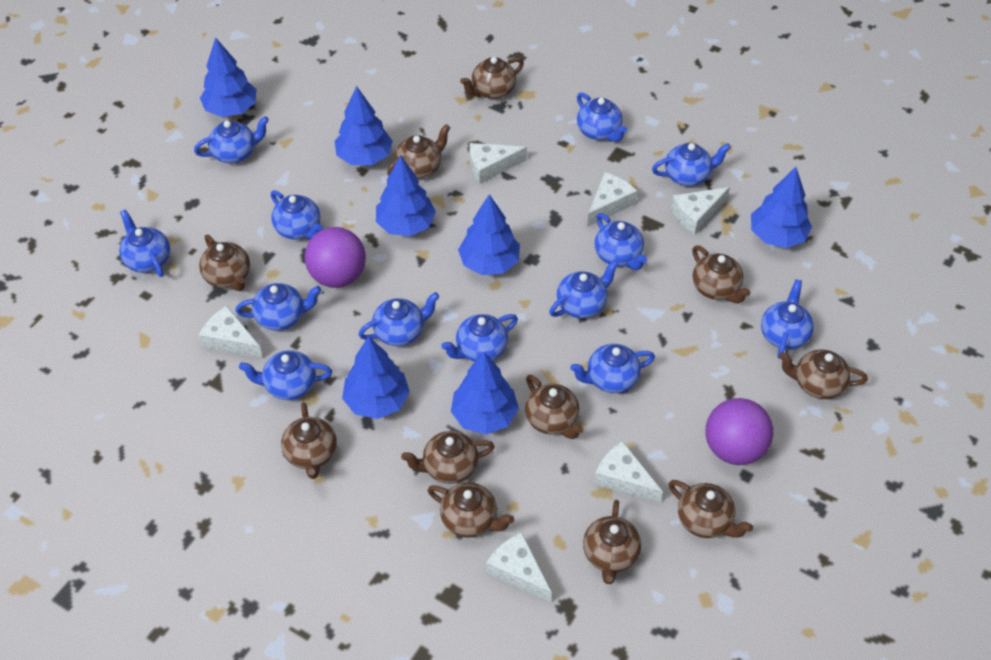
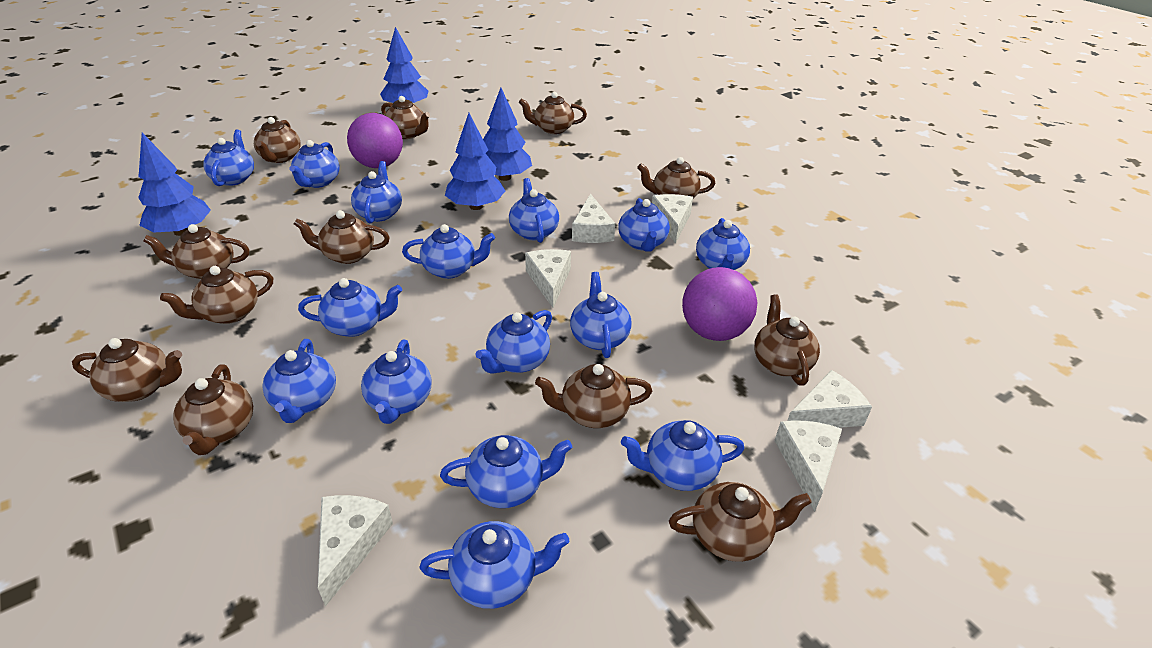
blue teapot: 13 -> 15
blue tree: 7 -> 4
brown teapot: 11 -> 12

